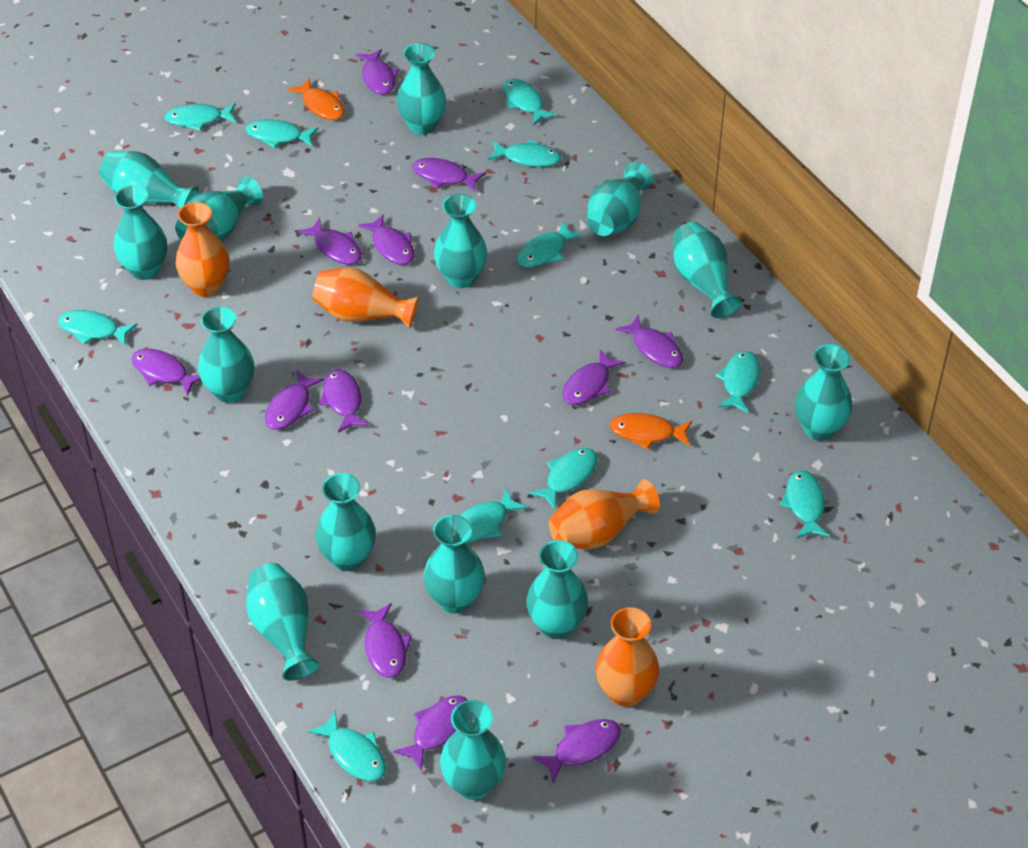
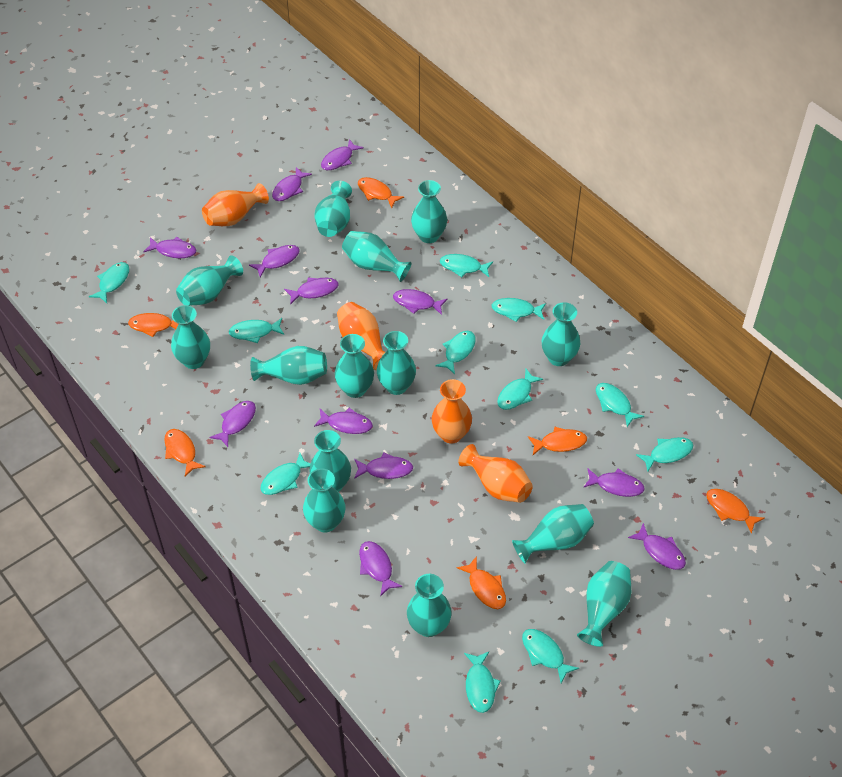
orange fish: 2 -> 6

